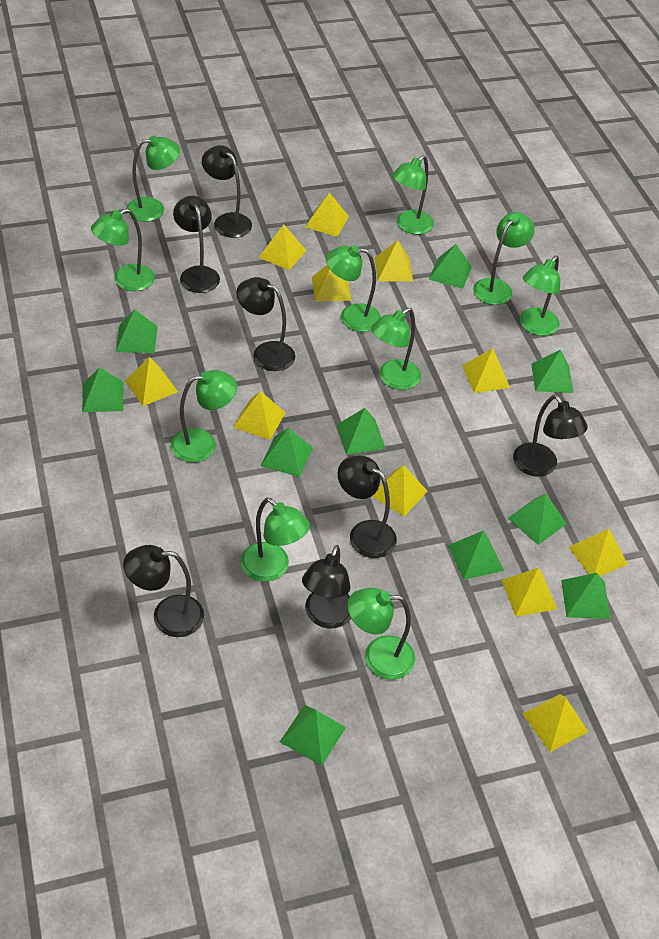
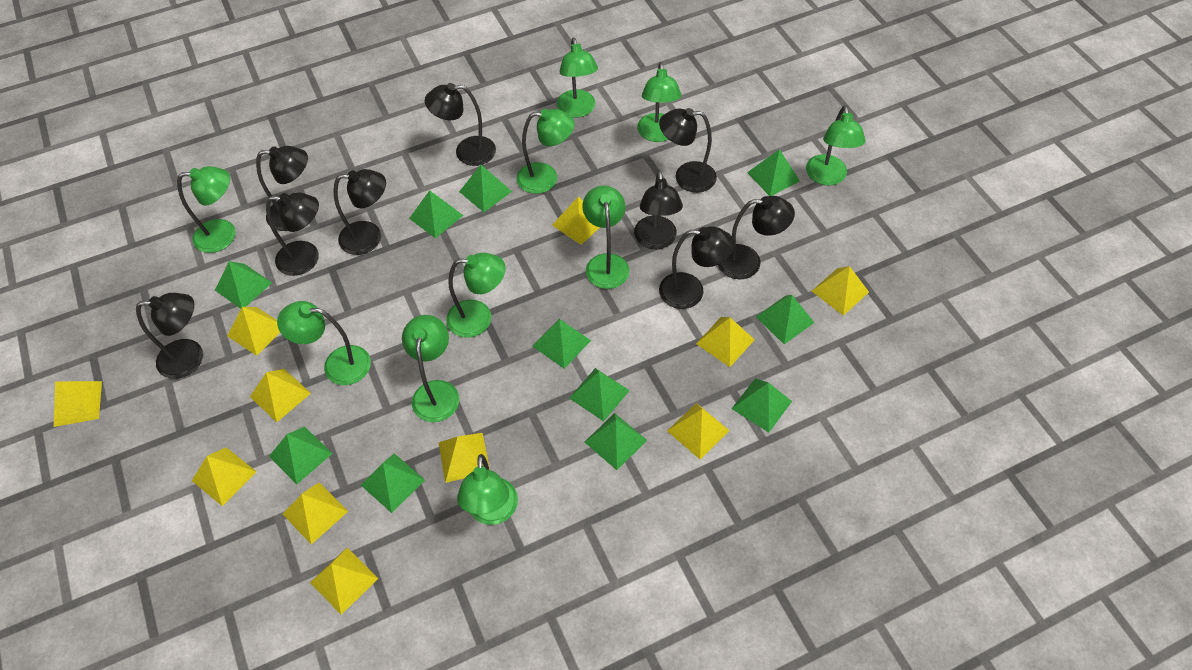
black lamp: 7 -> 9
green pyramid: 10 -> 11

